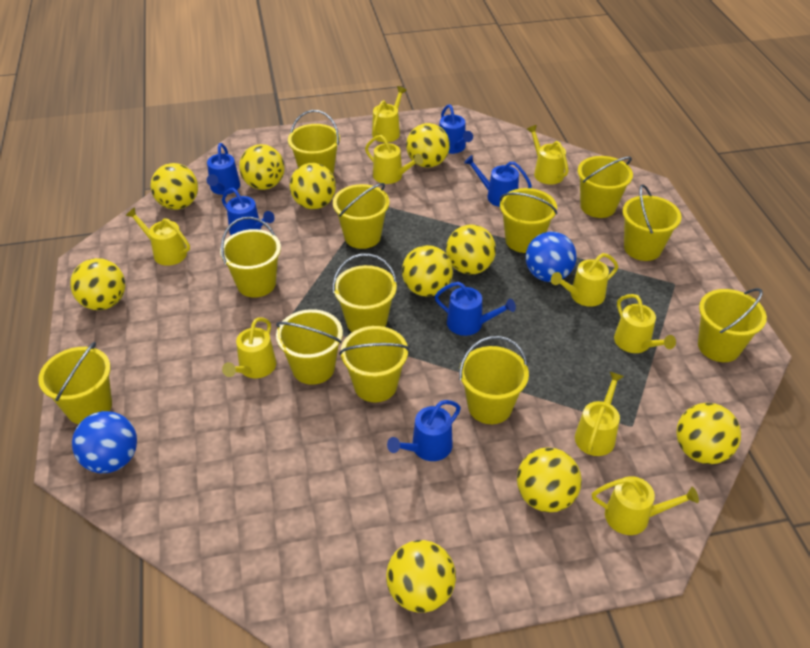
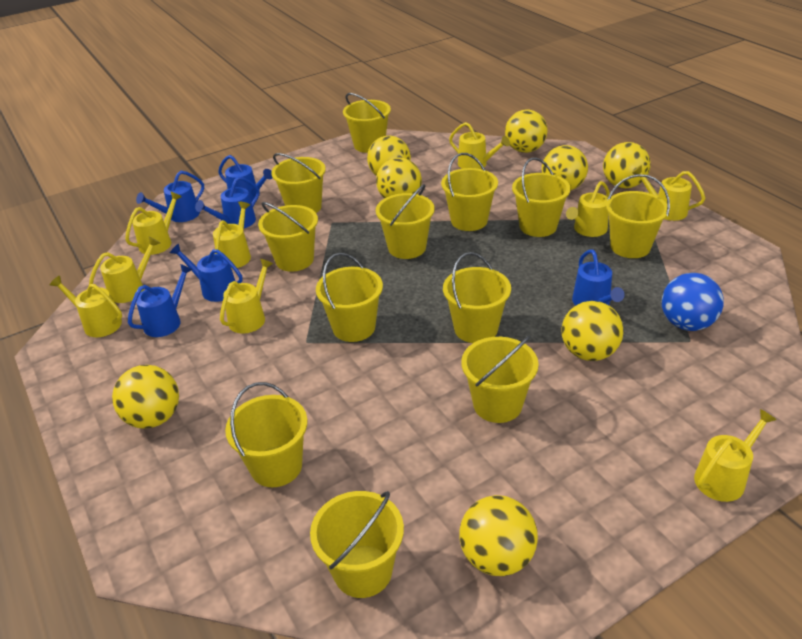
blue ball: 2 -> 1
yellow ball: 10 -> 8

